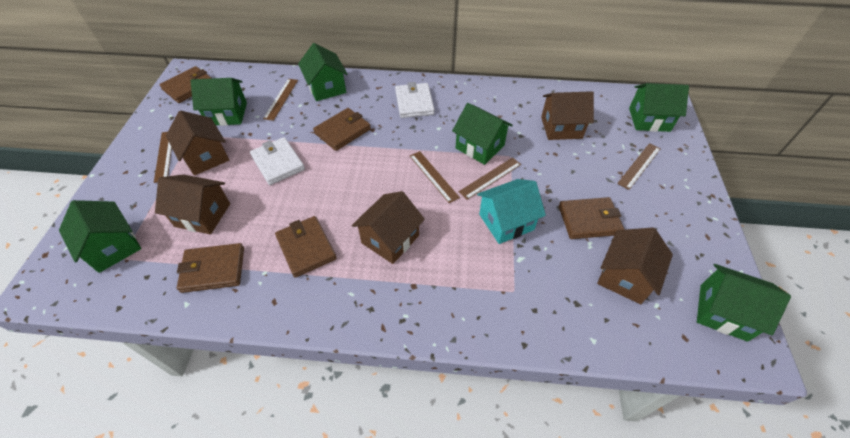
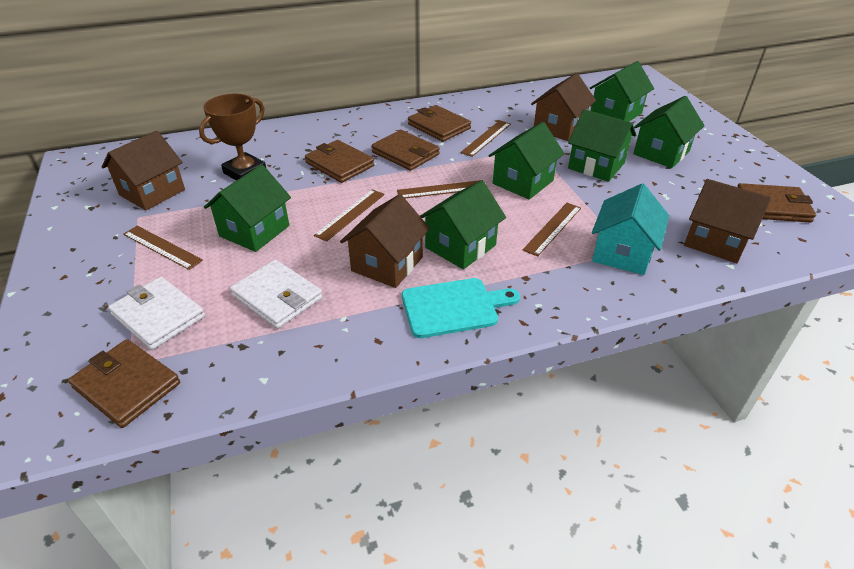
brown house: 5 -> 4
brown trophy: 0 -> 1
turquoise cutting board: 0 -> 1

